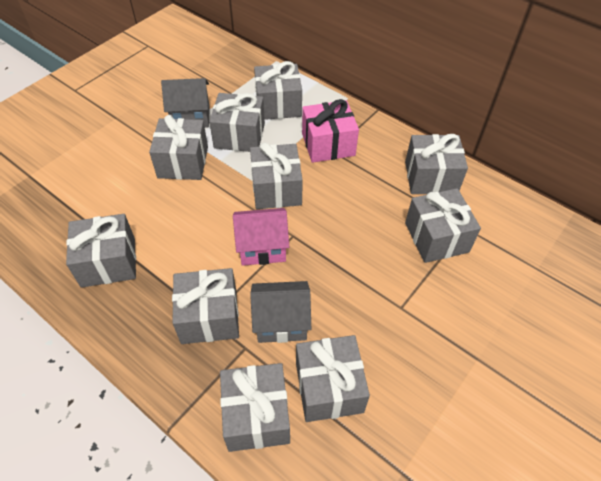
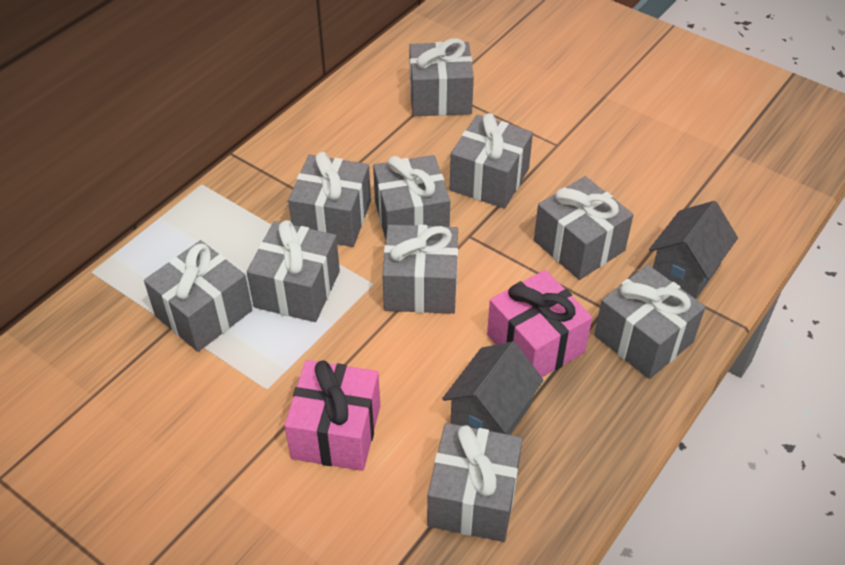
pink gift: 1 -> 2
pink house: 1 -> 0

